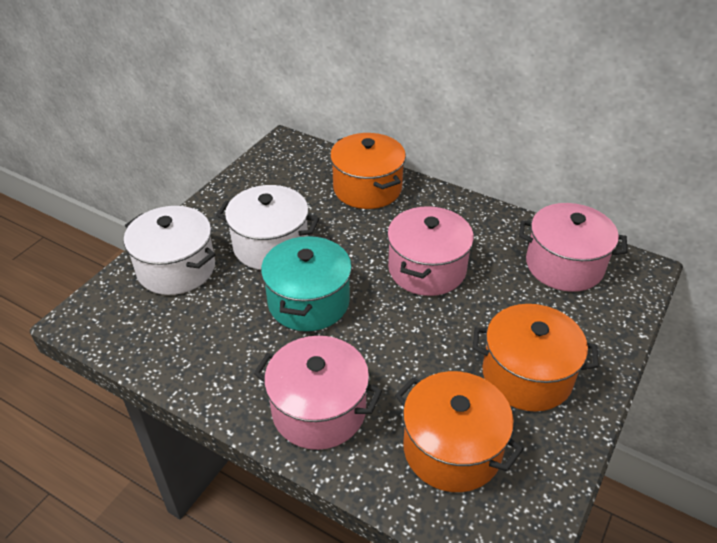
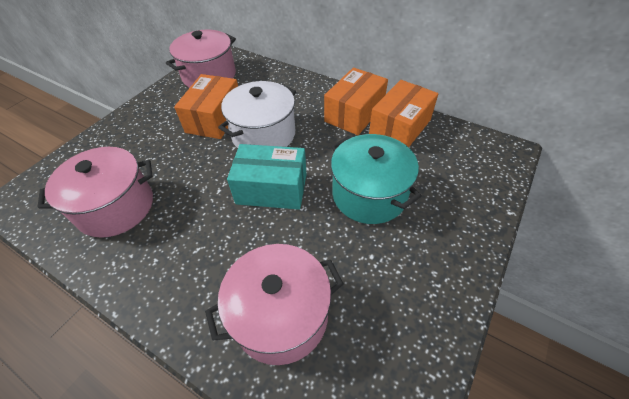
orange box: 0 -> 3
orange pot: 3 -> 0
turquoise box: 0 -> 1
white pot: 2 -> 1

